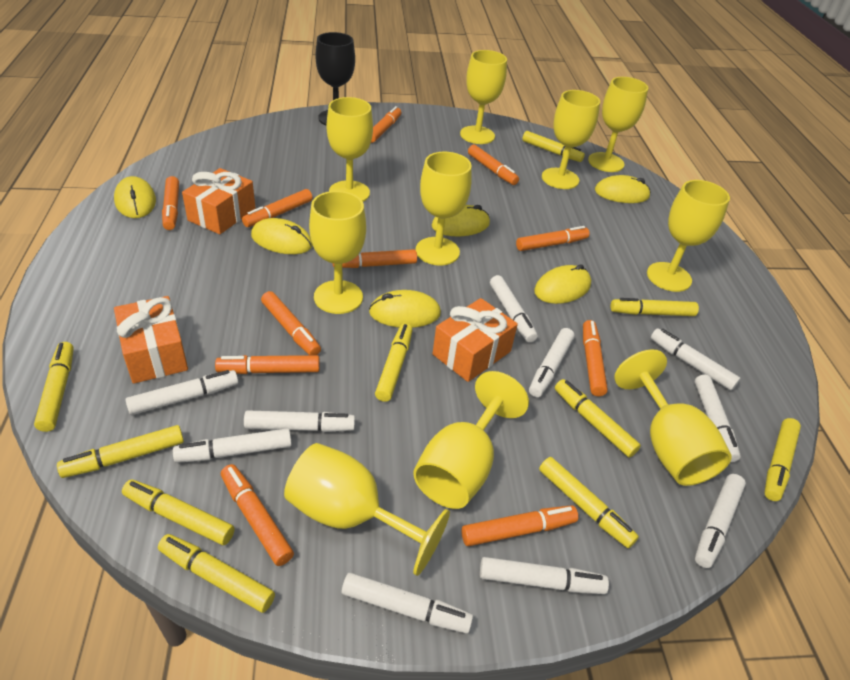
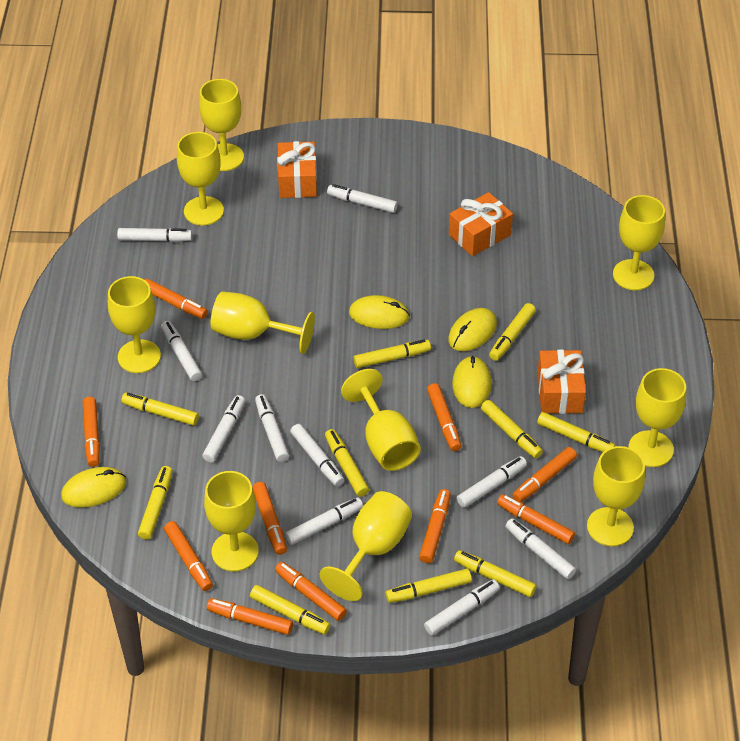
black goblet: 1 -> 0
orange marker: 11 -> 10
yellow mouse: 6 -> 4

